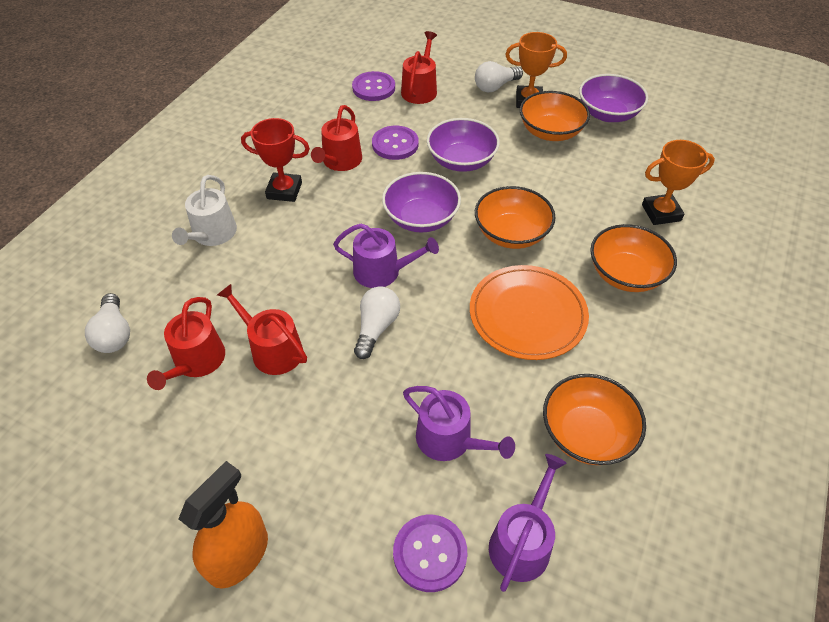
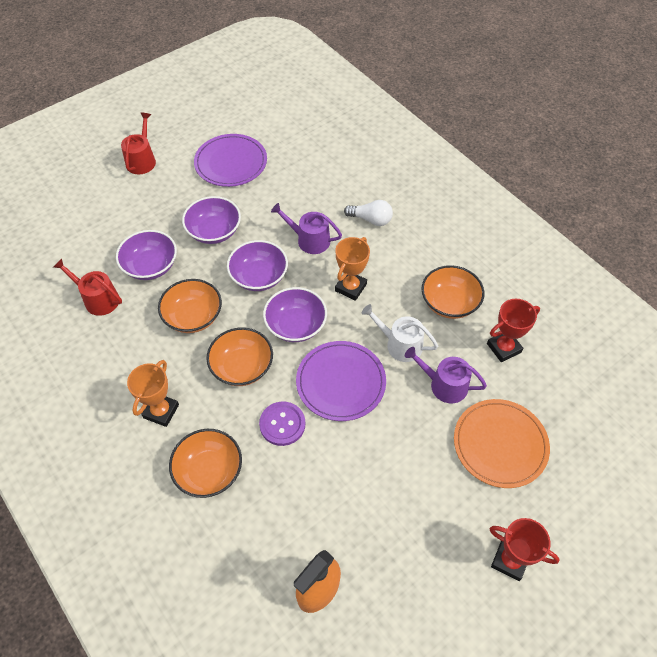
purple bowl: 3 -> 4
purple button: 3 -> 1
purple plate: 0 -> 2
purple watering can: 3 -> 2
red trophy: 1 -> 2
red watering can: 4 -> 2
white light bulb: 3 -> 1

